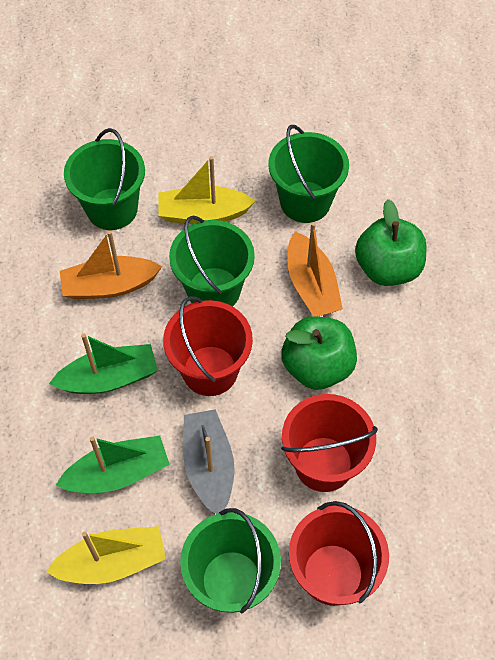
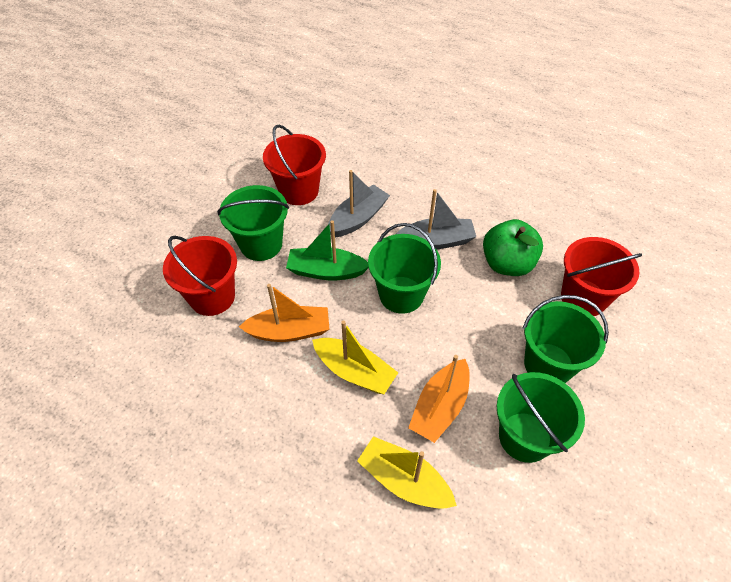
green apple: 2 -> 1
green boat: 2 -> 1
grey boat: 1 -> 2

